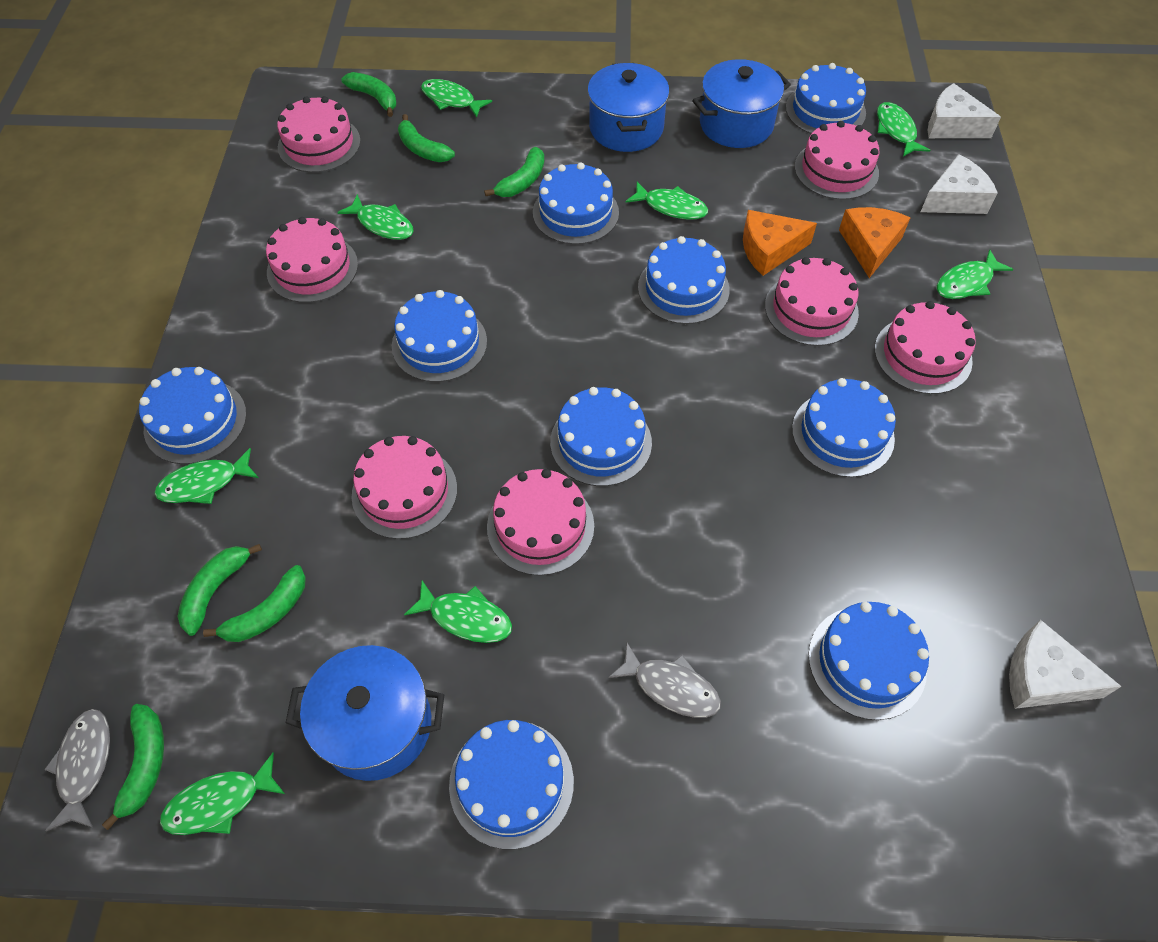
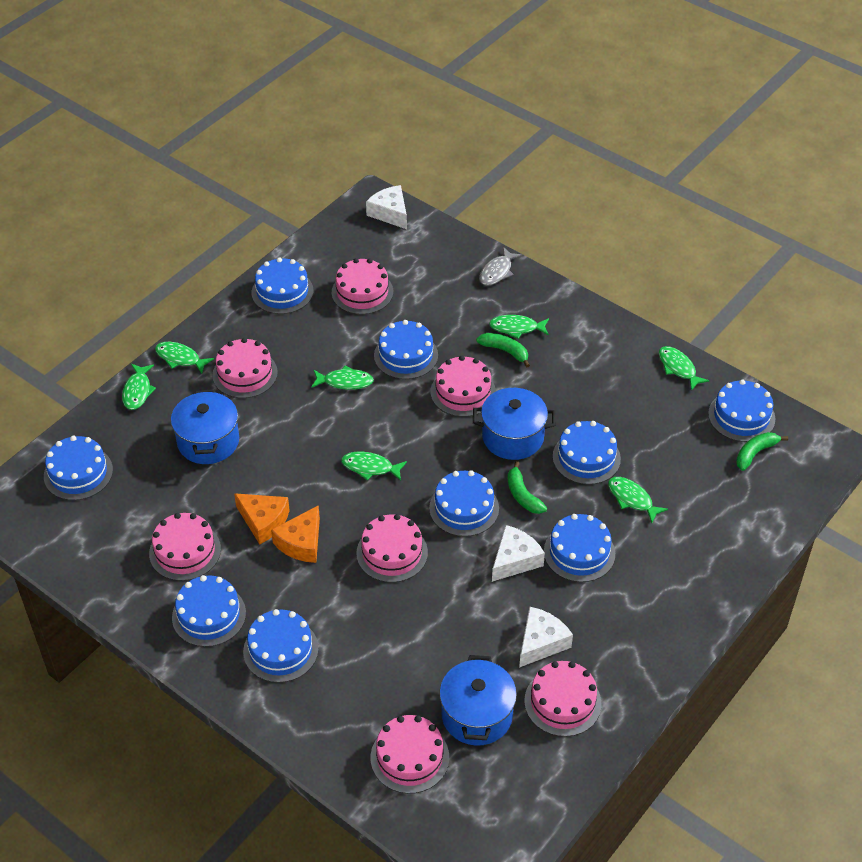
green banana: 6 -> 3
green fish: 8 -> 7
grey fish: 2 -> 1

